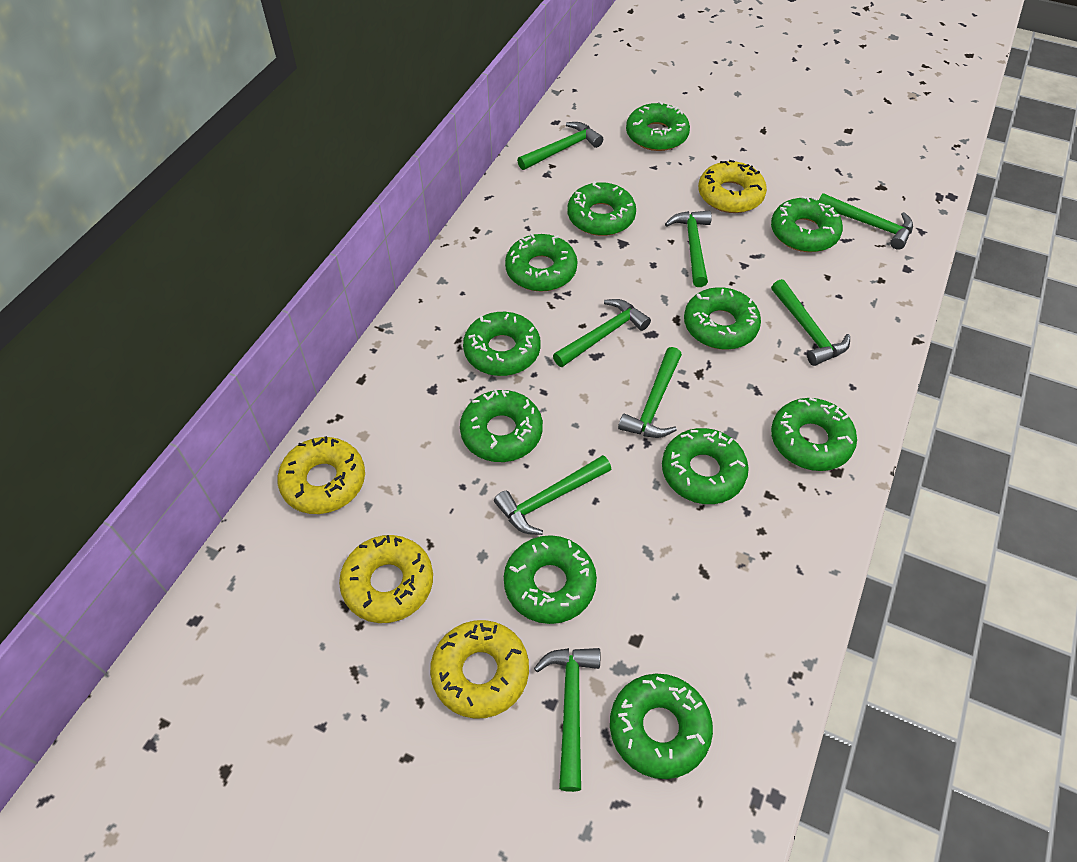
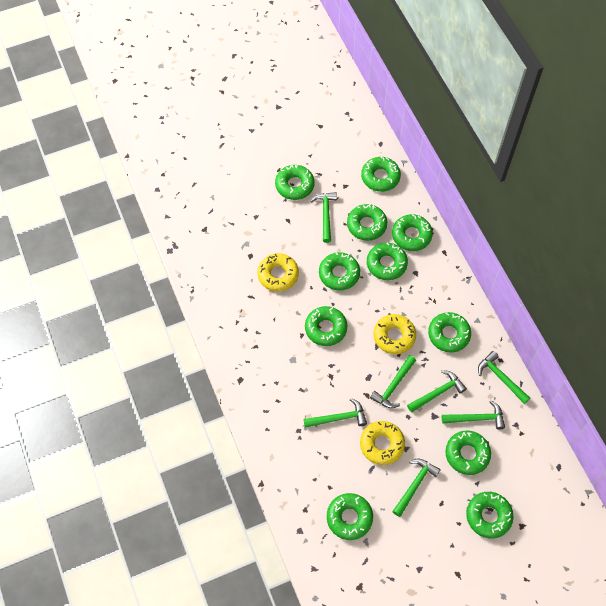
green hammer: 8 -> 7
yellow donut: 4 -> 3

